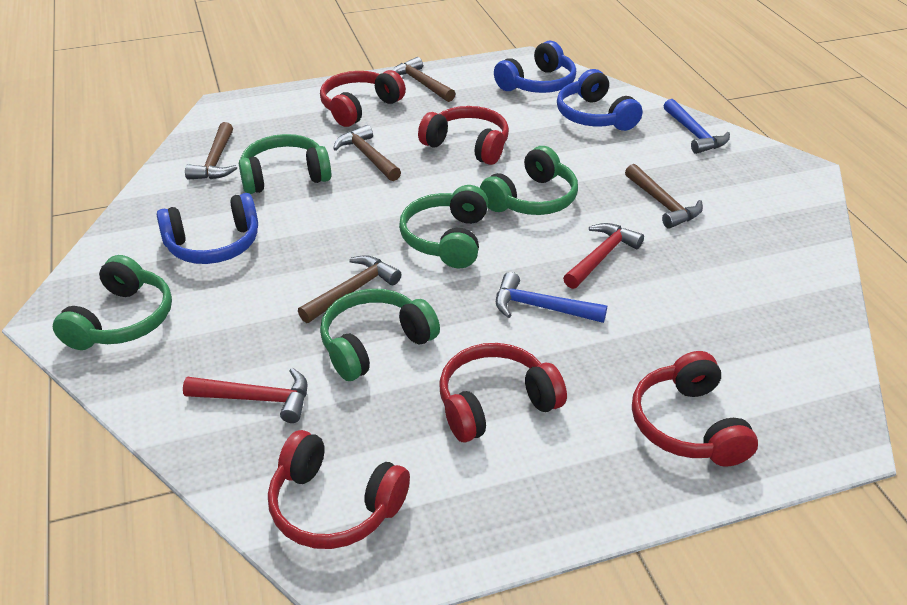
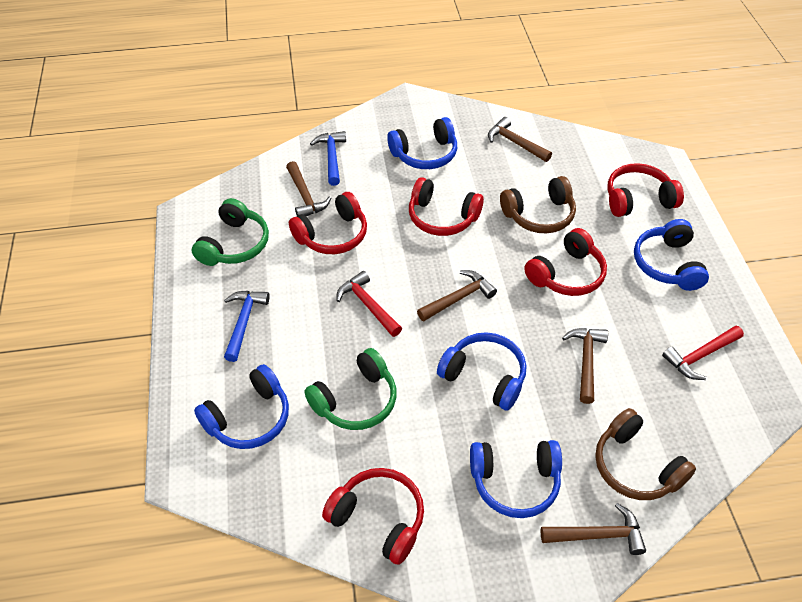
blue headphones: 3 -> 5
brown headphones: 0 -> 2
green headphones: 5 -> 2

